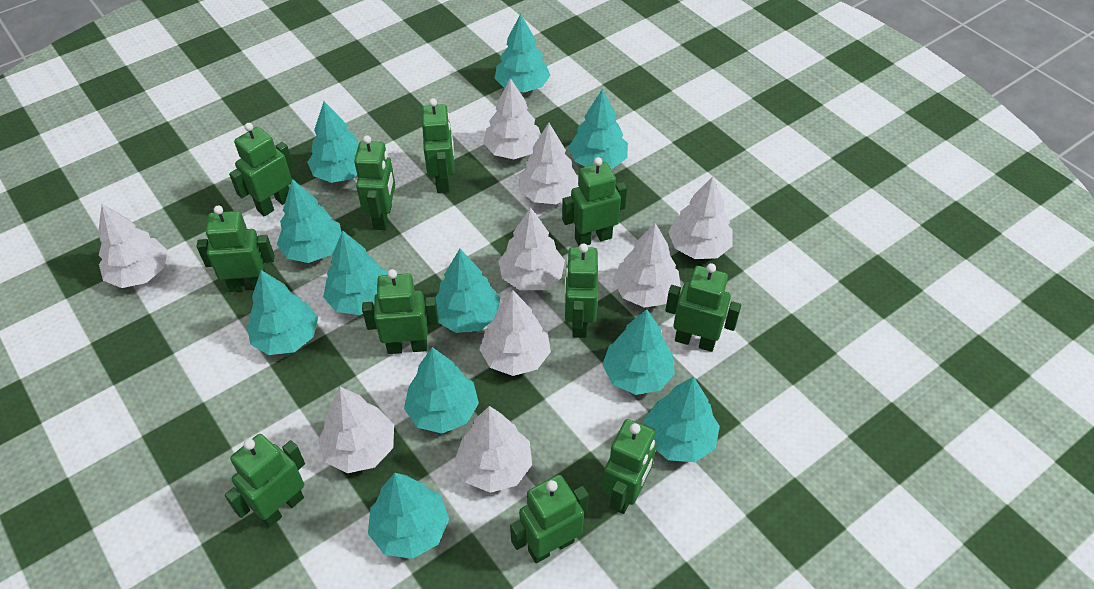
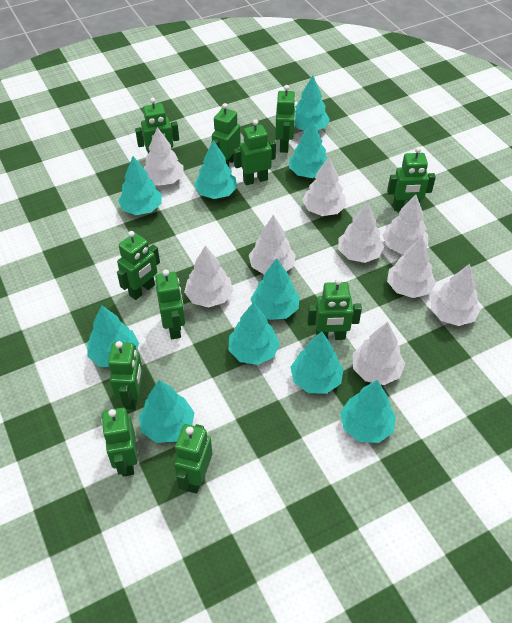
turquoise tree: 11 -> 10

